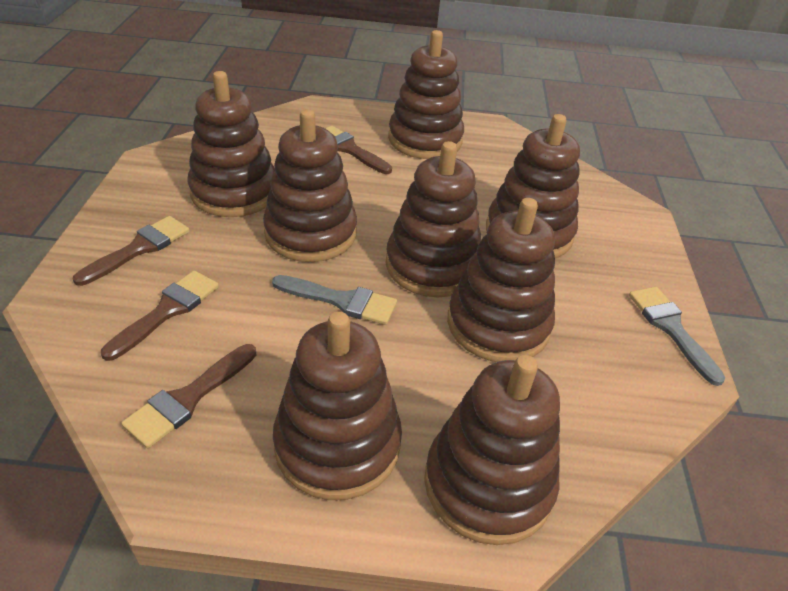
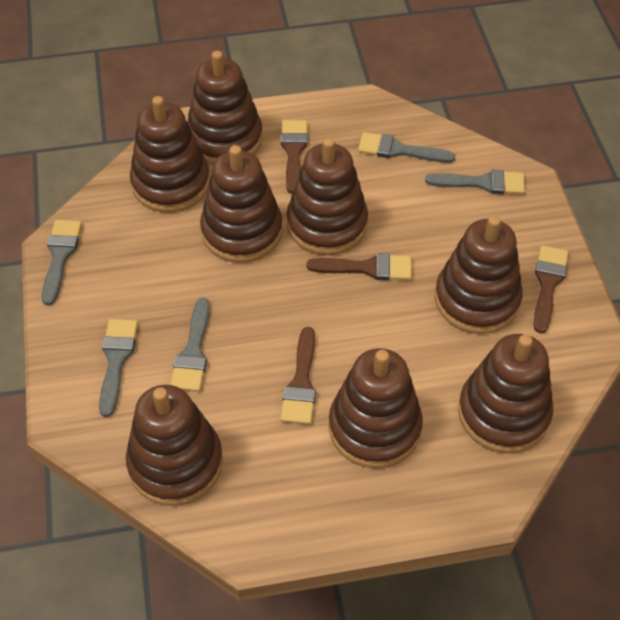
grey brush: 2 -> 5

